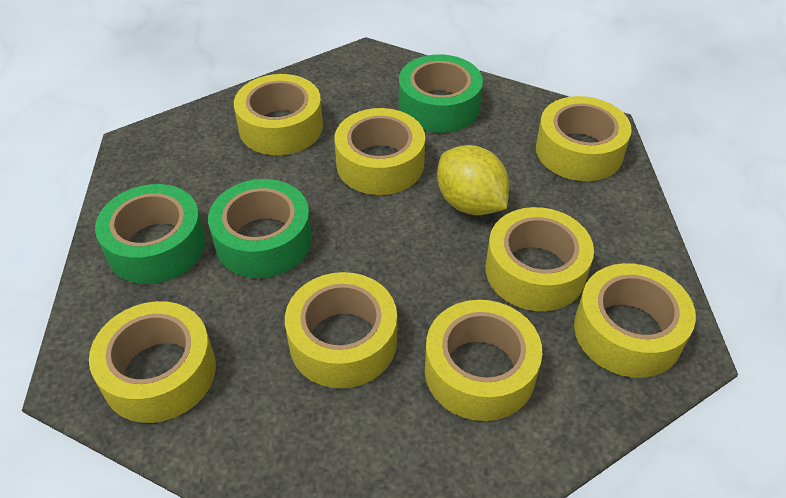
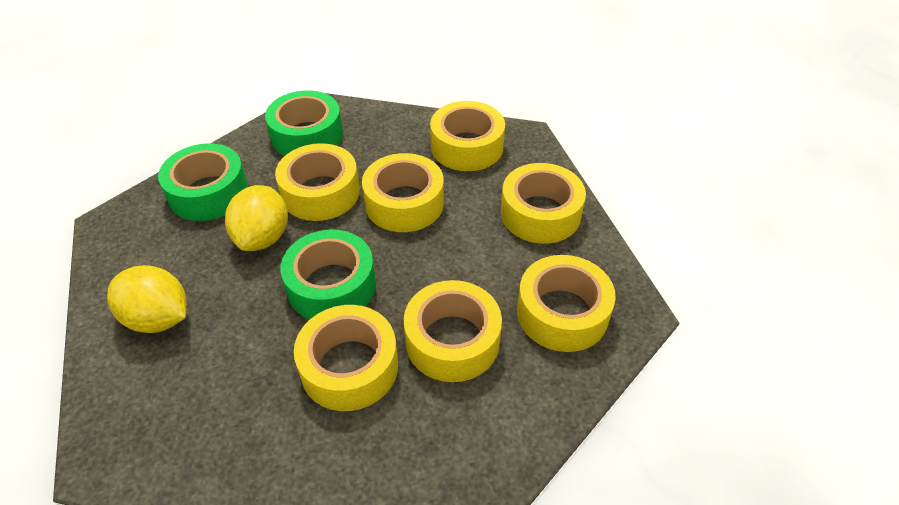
yellow lemon: 1 -> 2
yellow tape: 8 -> 7

